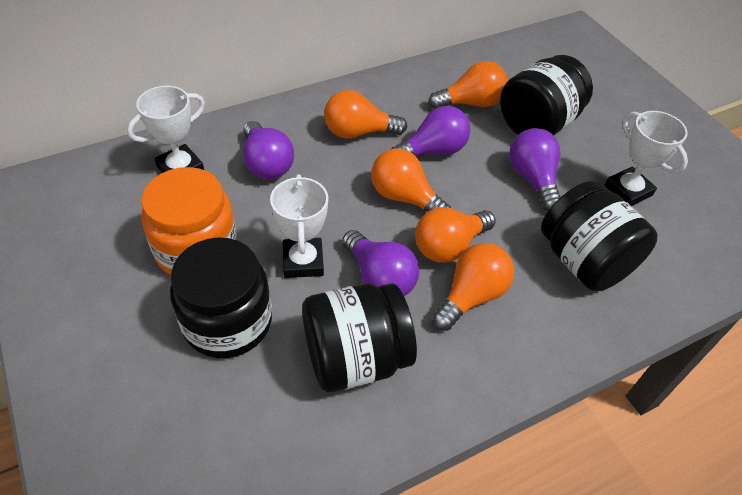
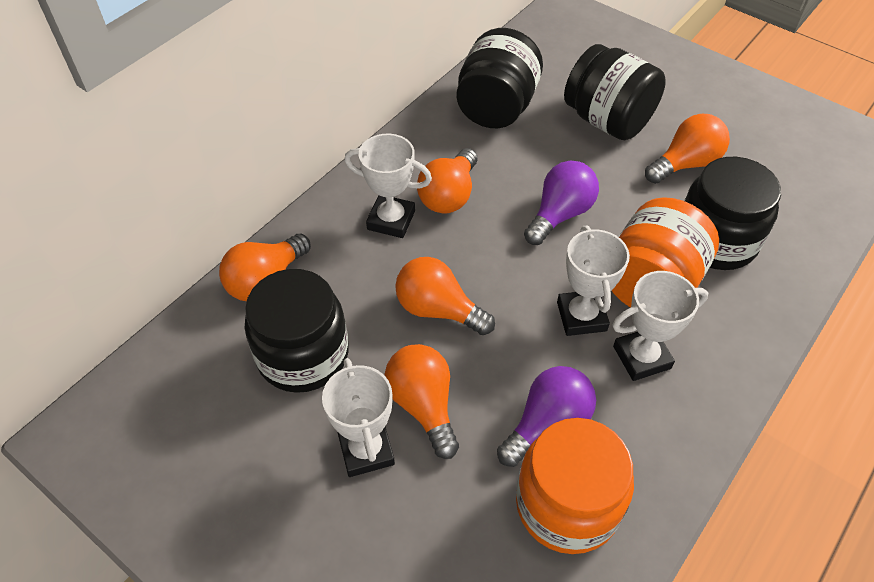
orange jar: 1 -> 2
purple light bulb: 4 -> 2
white trophy: 3 -> 4

